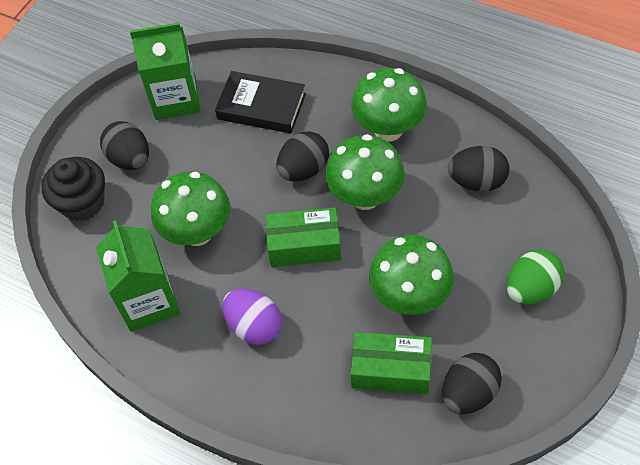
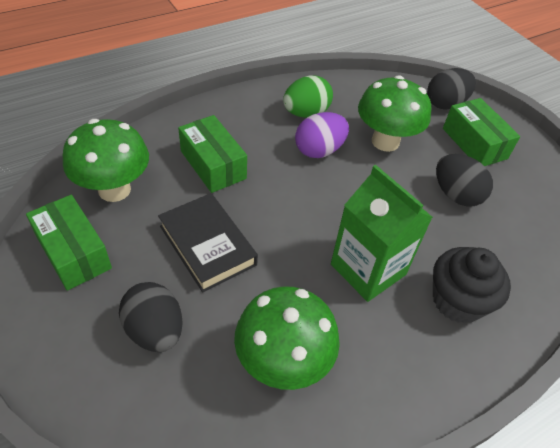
black egg: 4 -> 3
green box: 2 -> 3
green carton: 2 -> 1
green mushroom: 4 -> 3

